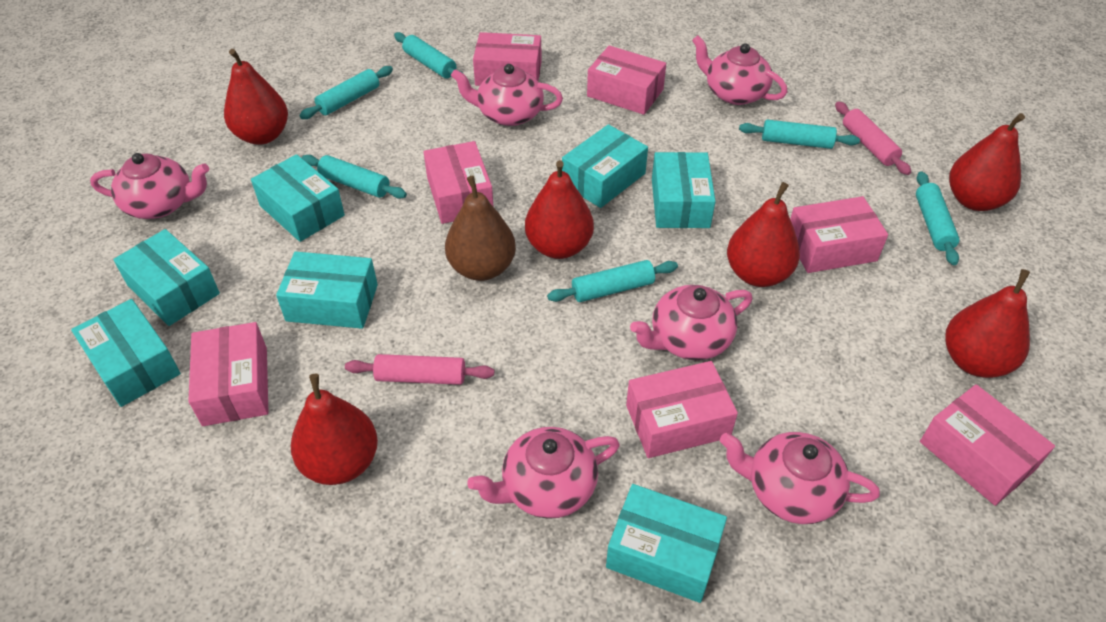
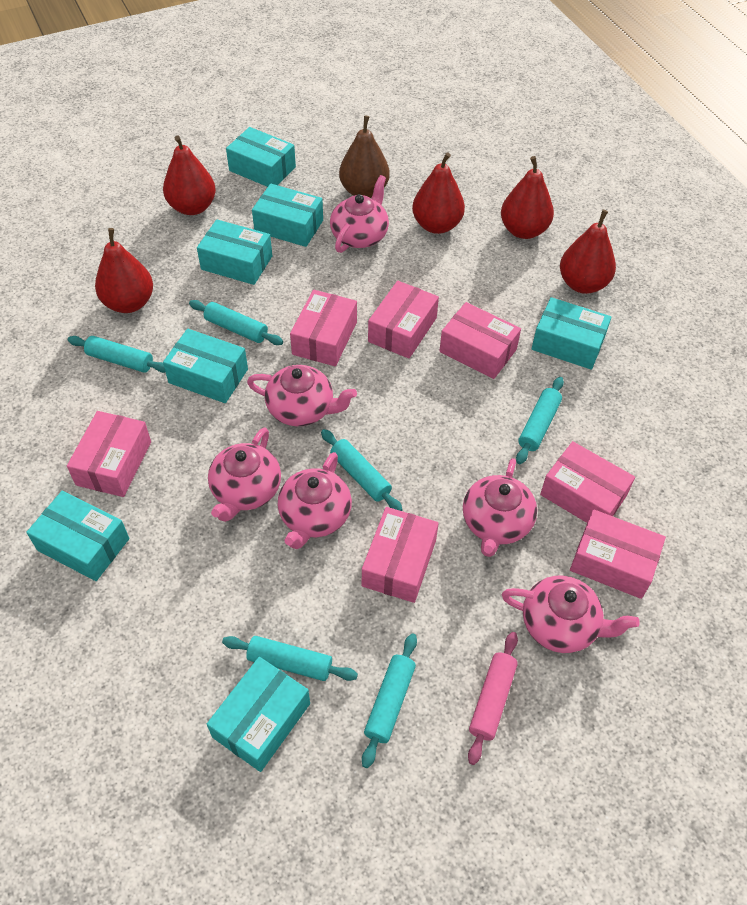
pink rolling pin: 2 -> 1
red pear: 6 -> 5

